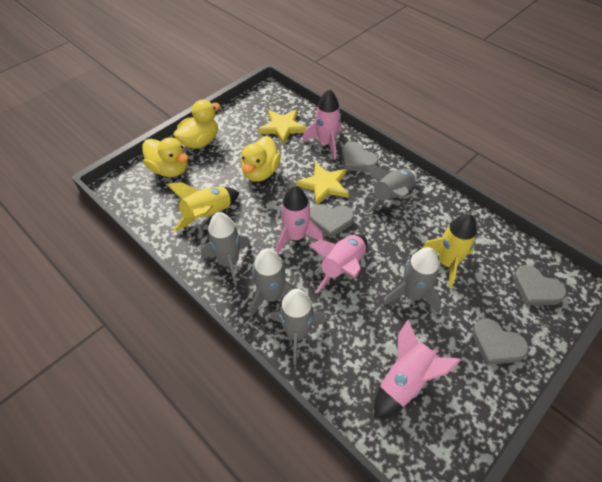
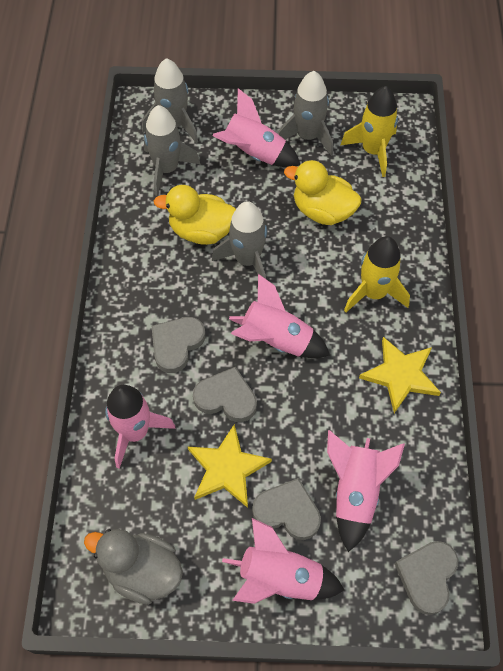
grey duck: 0 -> 1
grey rocket: 5 -> 4
pink rocket: 4 -> 5
yellow duck: 3 -> 2

